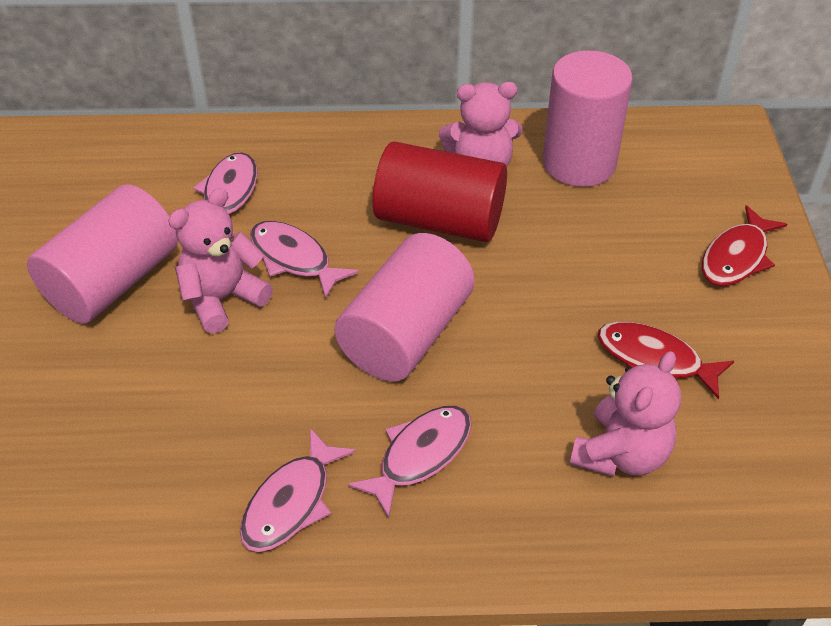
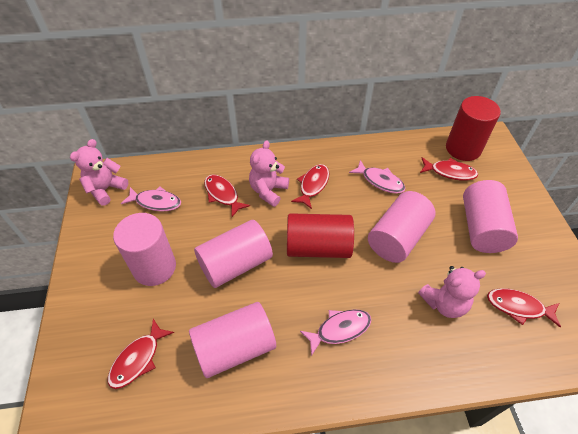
pink cylinder: 3 -> 5
pink fish: 4 -> 3
red cylinder: 1 -> 2
red fish: 2 -> 5

